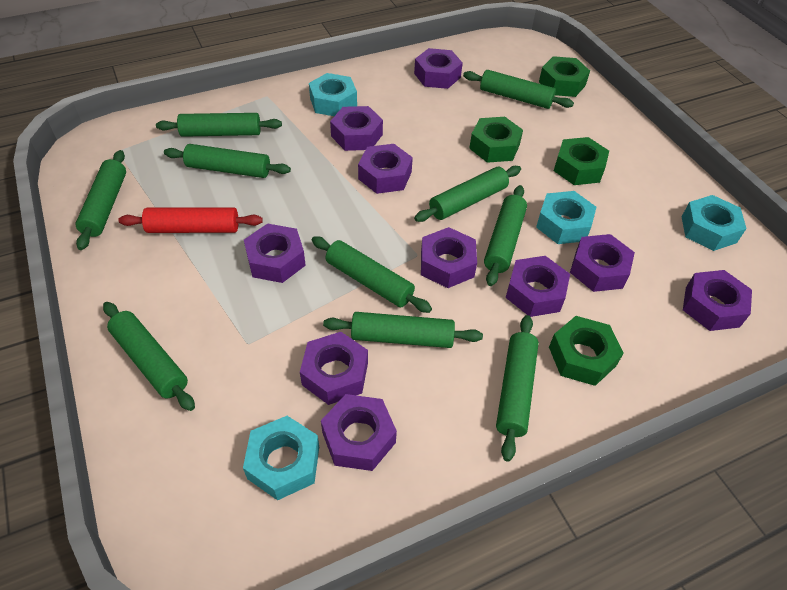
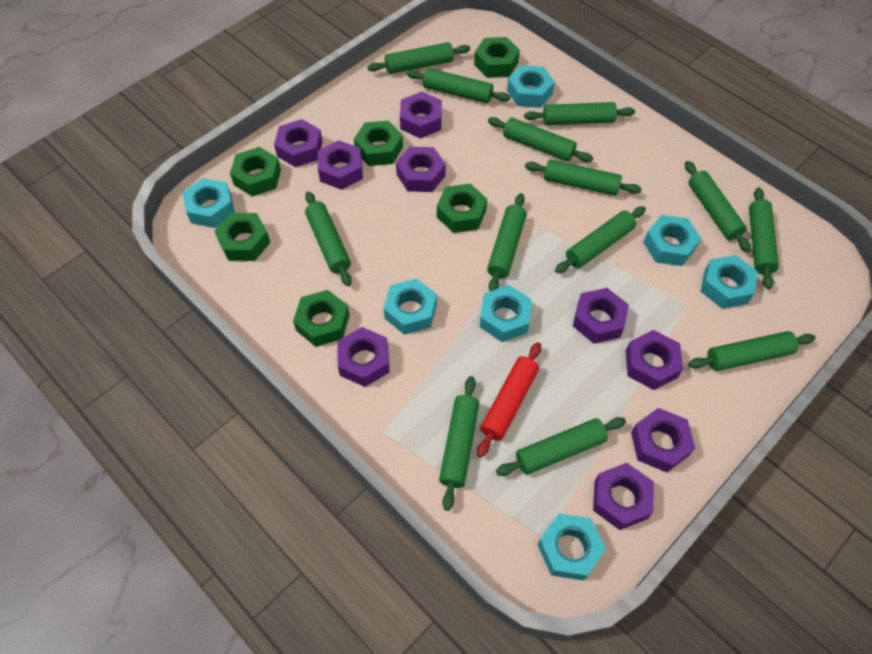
green nut: 4 -> 6
green rolling pin: 10 -> 13
purple nut: 10 -> 9
turquoise nut: 4 -> 7

